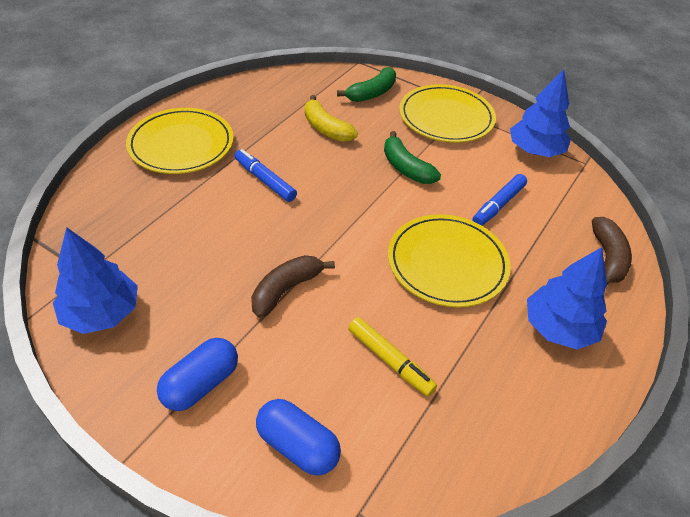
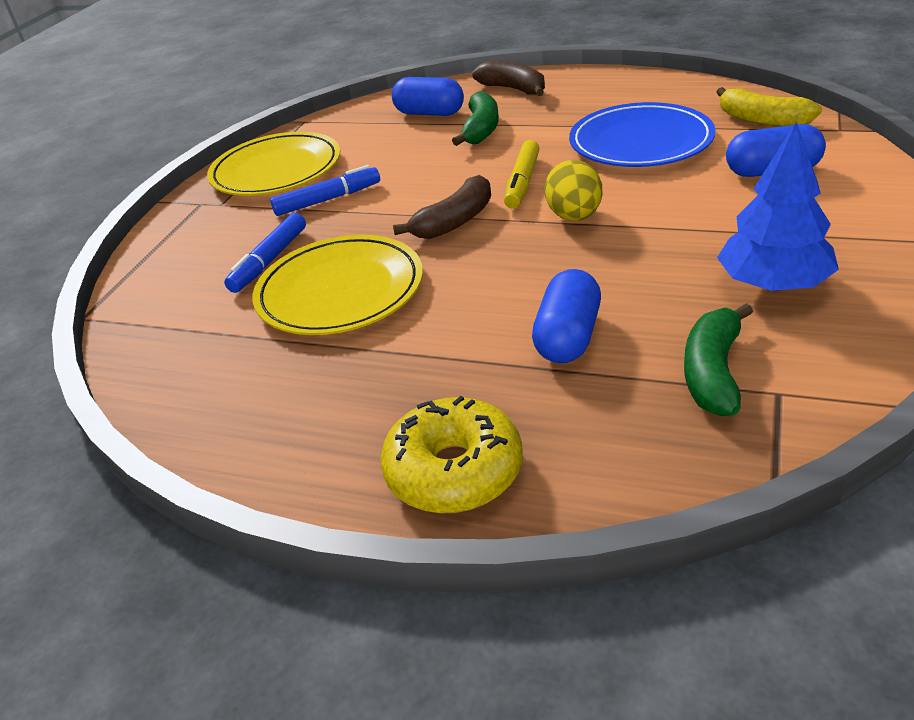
blue capsule: 2 -> 3
blue plate: 0 -> 1
blue tree: 3 -> 1
yellow donut: 0 -> 1
yellow egg: 0 -> 1
yellow plate: 3 -> 2

